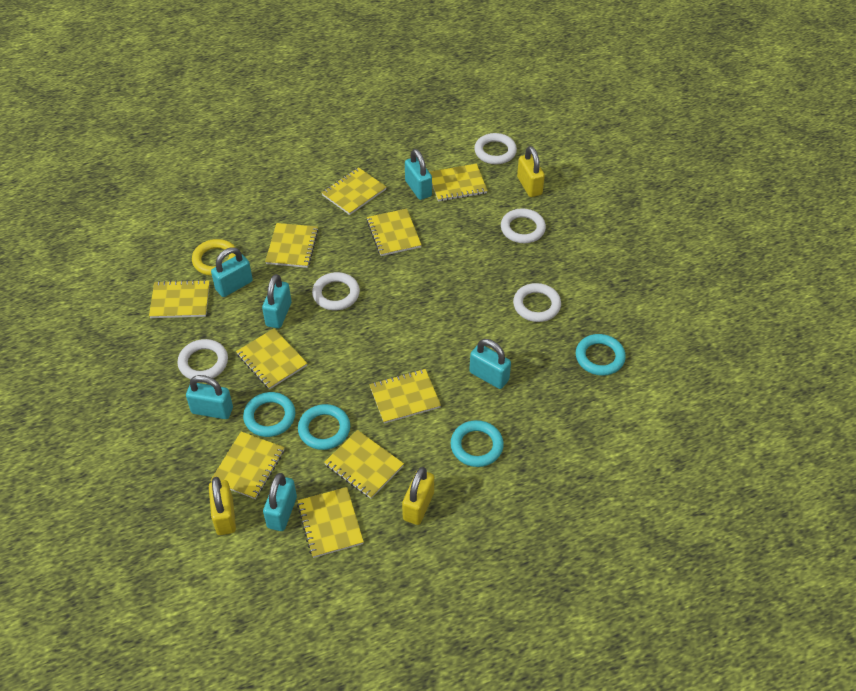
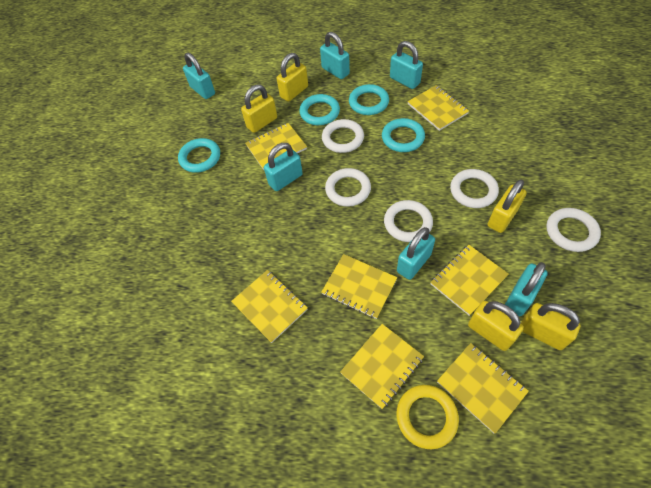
yellow notebook: 10 -> 7
yellow padlock: 3 -> 5

